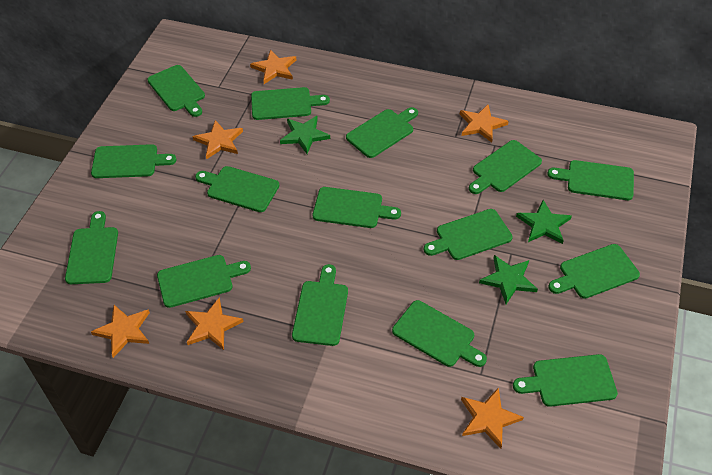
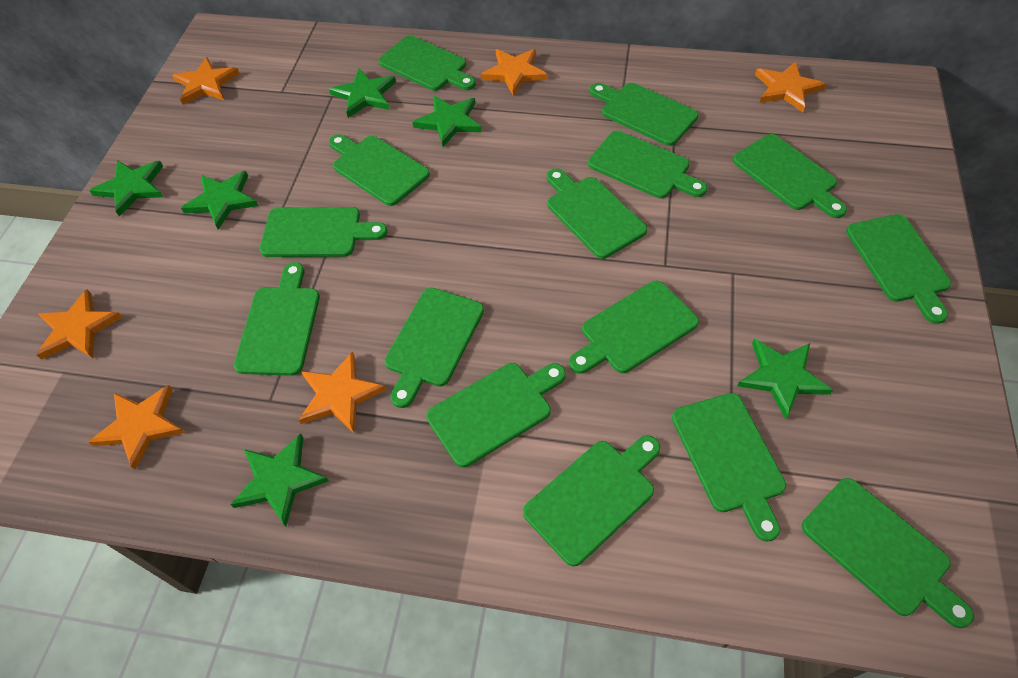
green star: 3 -> 6

